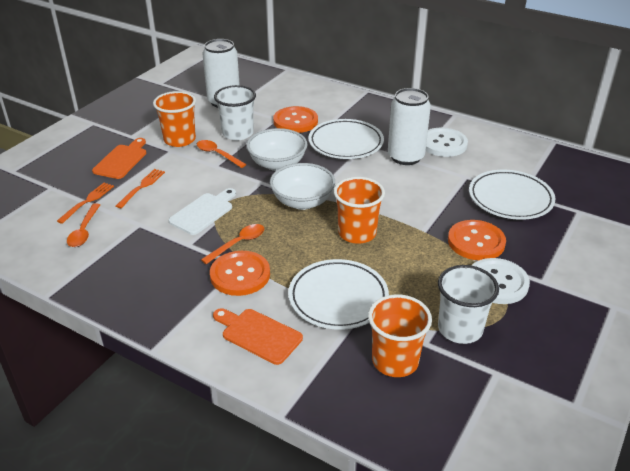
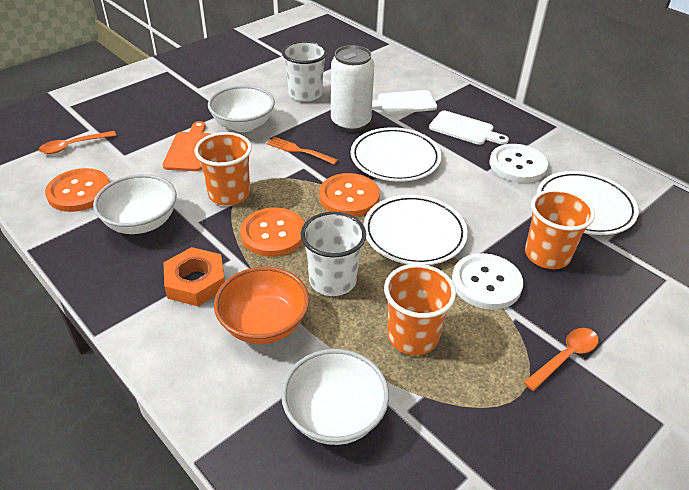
orange bowl: 0 -> 1
orange cutting board: 2 -> 1
orange fork: 2 -> 1
orange nut: 0 -> 1
orange spoon: 3 -> 2
white bowl: 2 -> 3
white can: 2 -> 1
white cutting board: 1 -> 2

